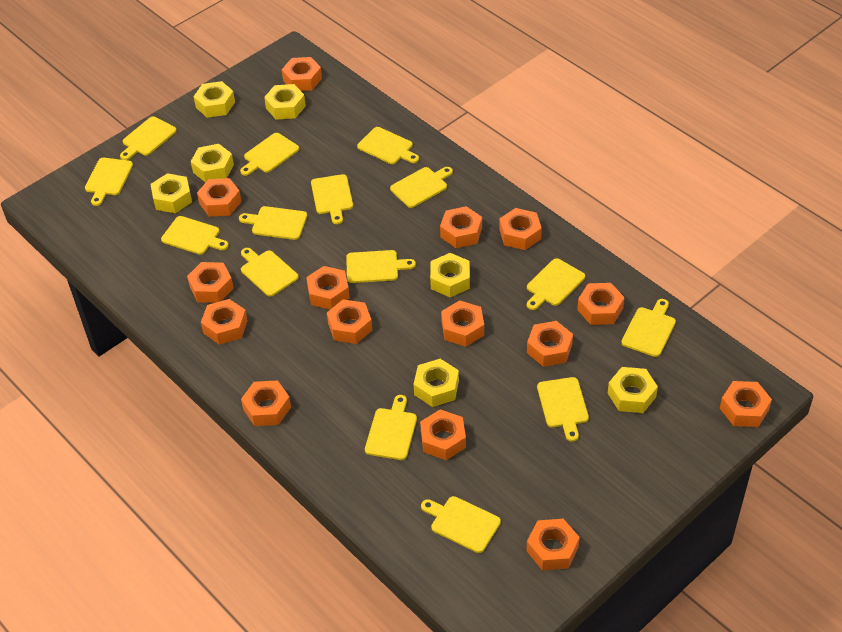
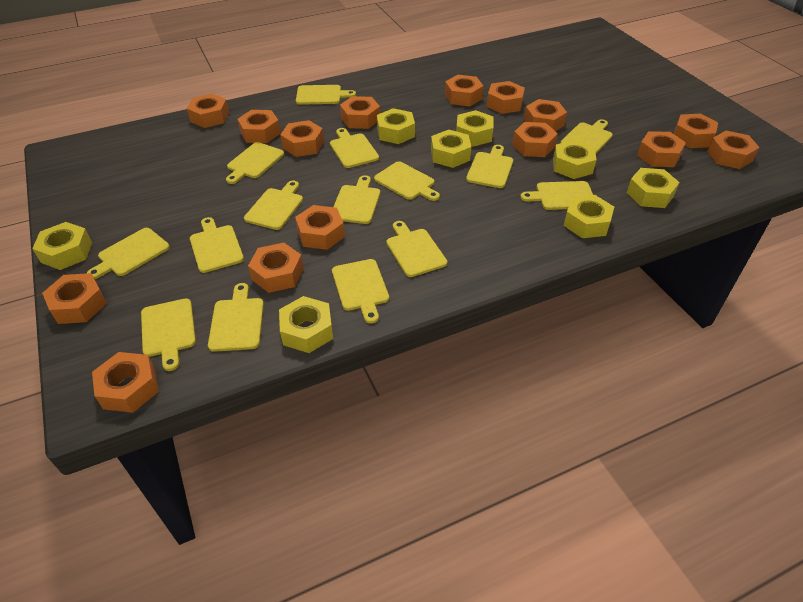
yellow nut: 7 -> 8

